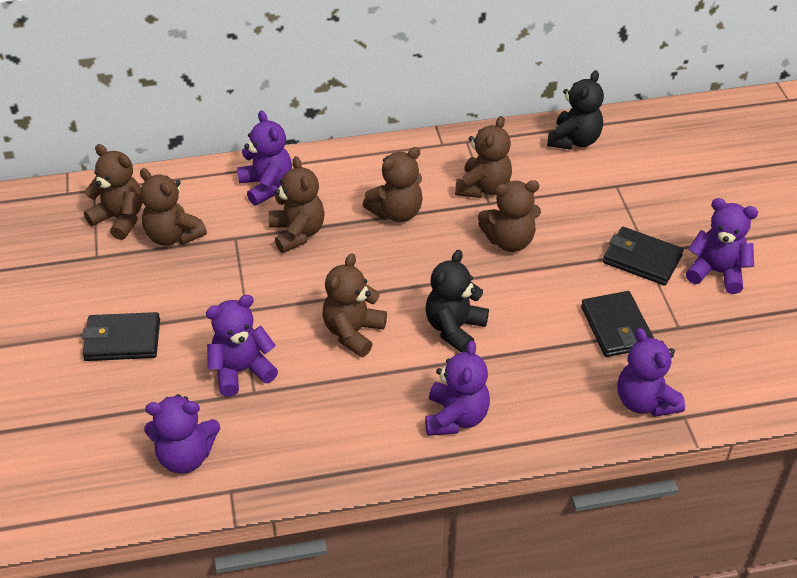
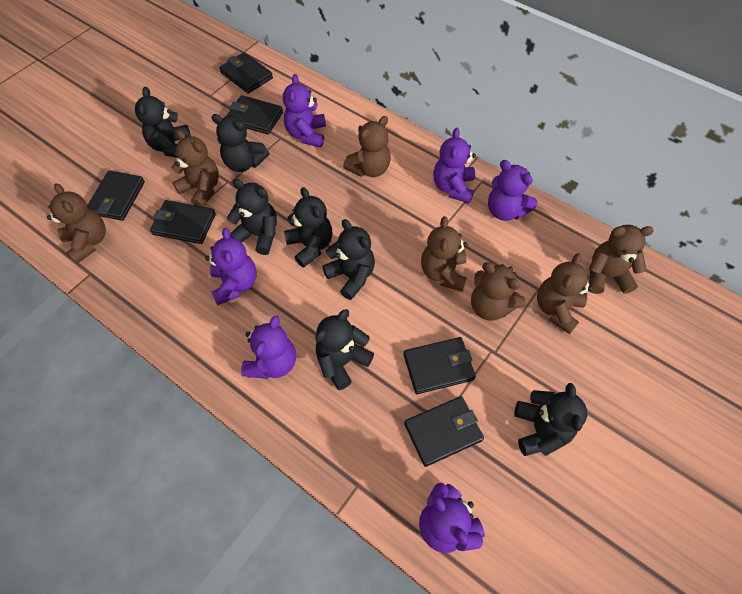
black teddy bear: 2 -> 7
black wallet: 3 -> 6

